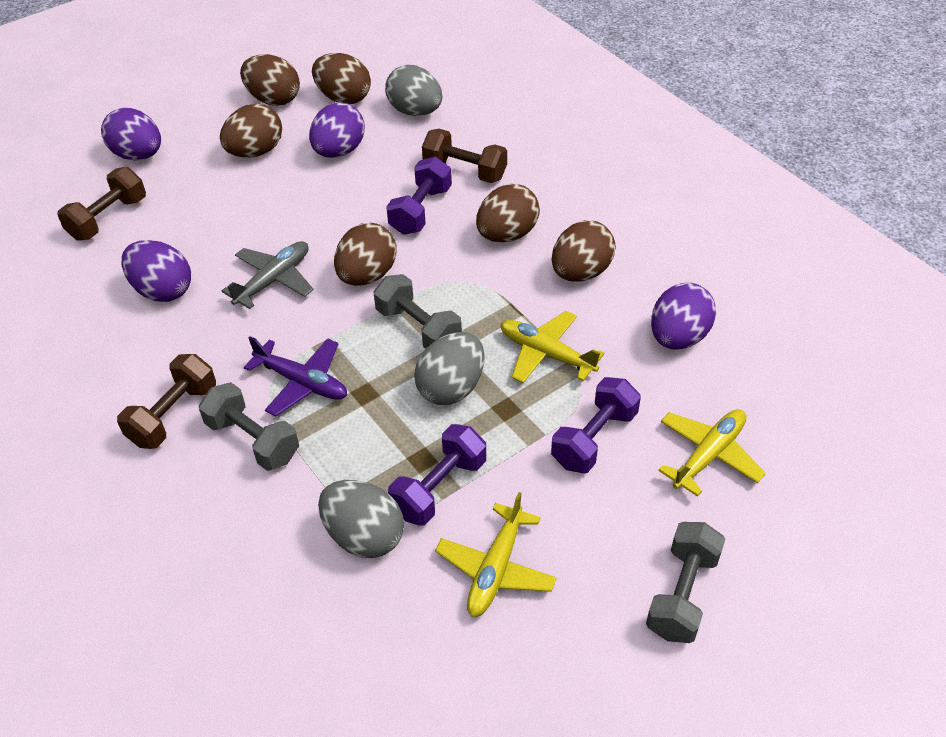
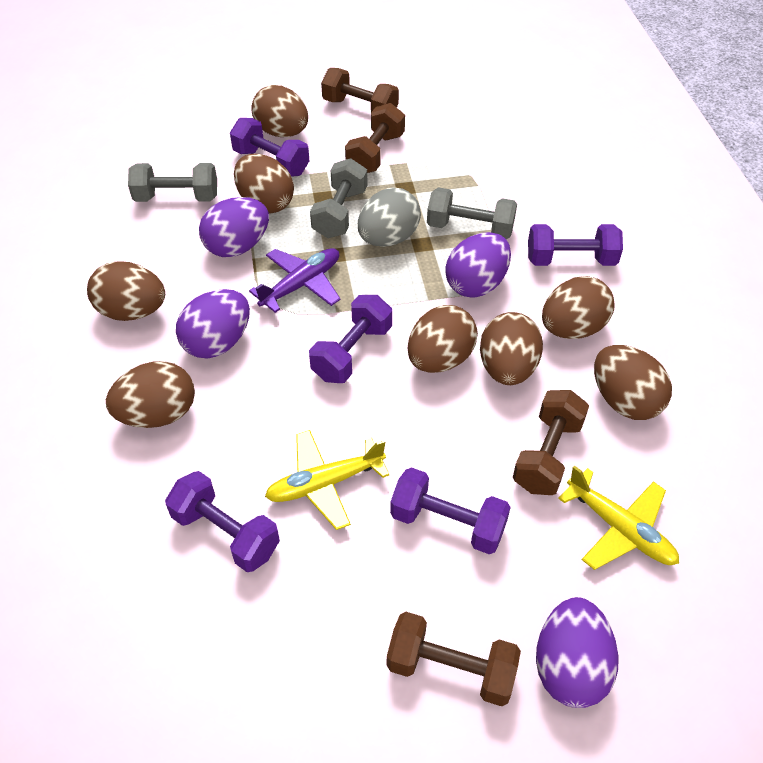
brown dumbbell: 3 -> 4
brown egg: 6 -> 8
grey egg: 3 -> 1
grey plane: 1 -> 0
purple dumbbell: 3 -> 5
yellow plane: 3 -> 2

